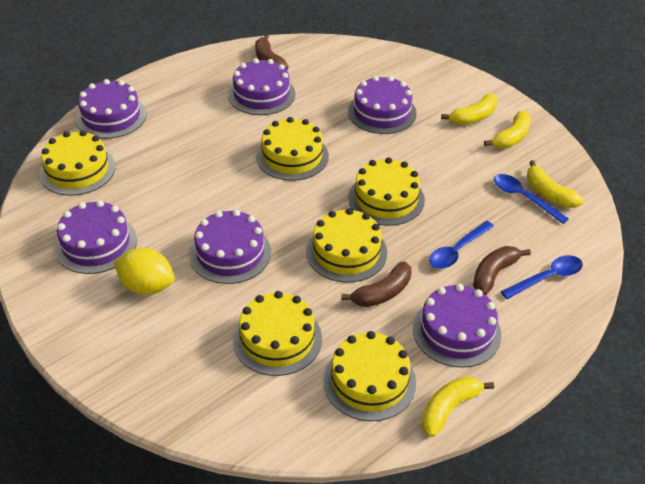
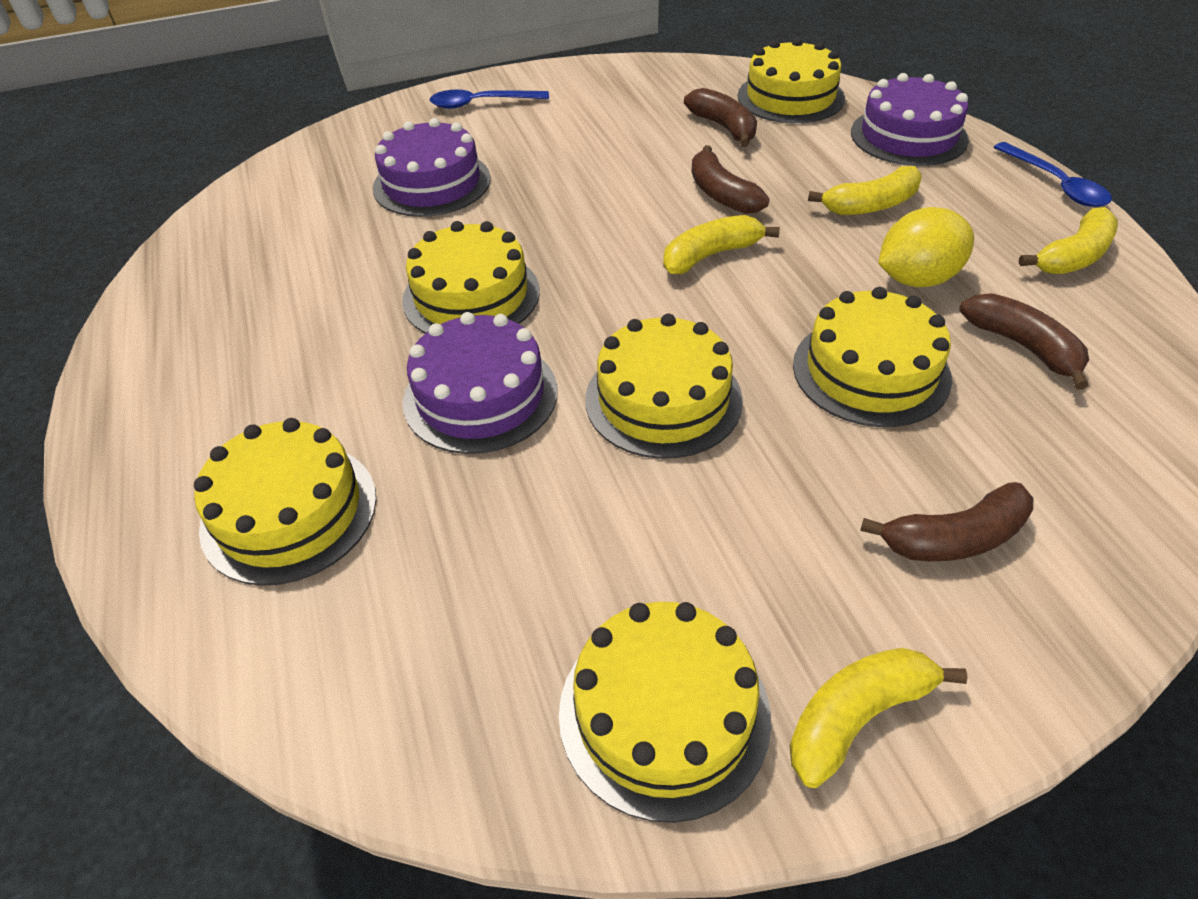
blue spoon: 3 -> 2
brown banana: 3 -> 4
purple cake: 6 -> 3

